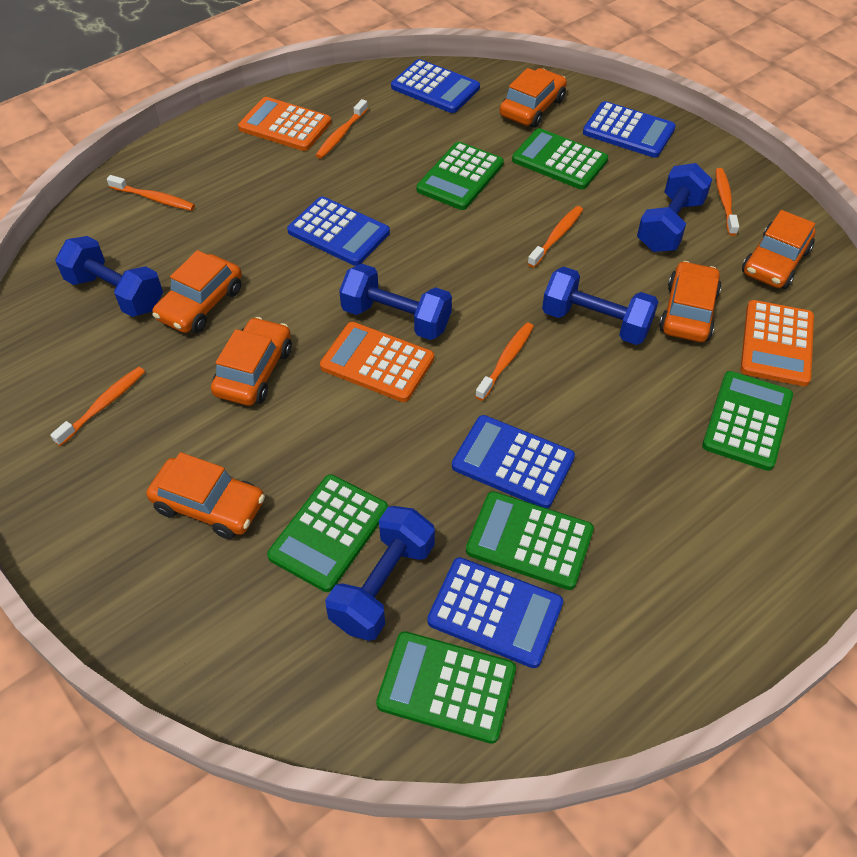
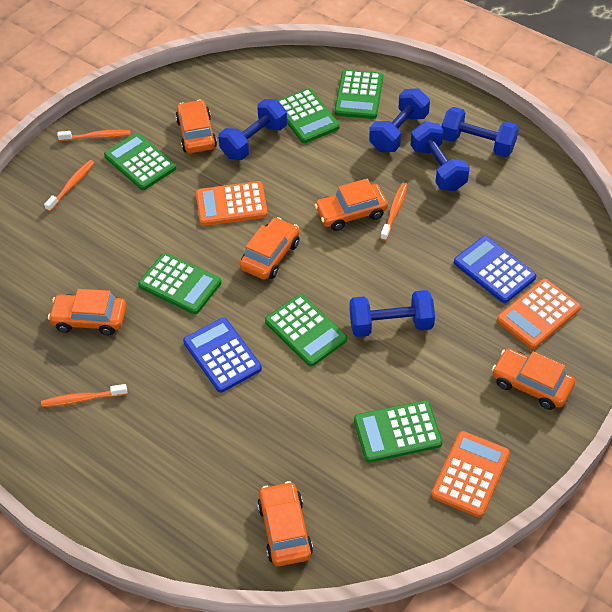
blue calculator: 5 -> 2
orange toothbrush: 6 -> 4

